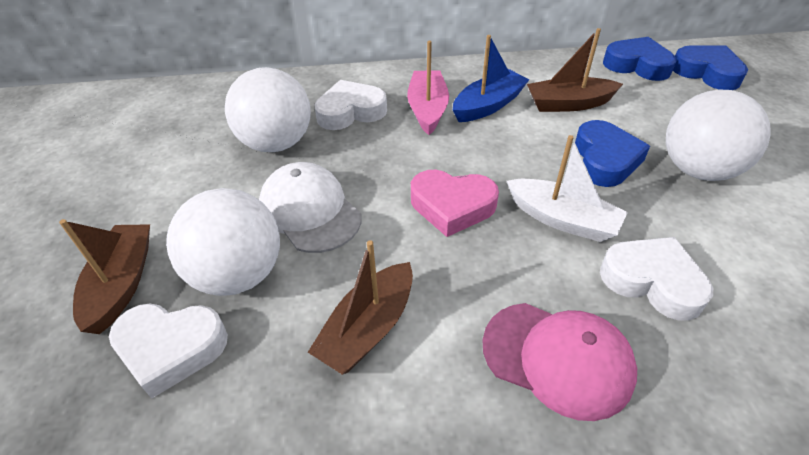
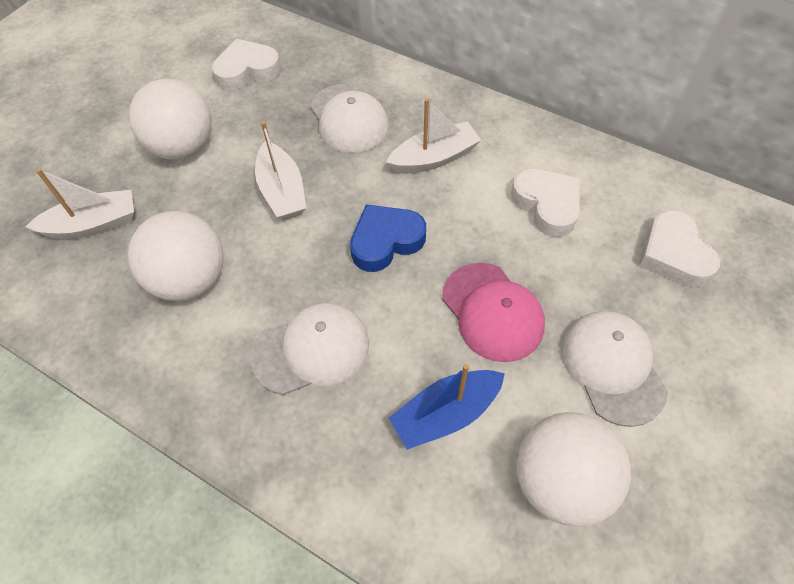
blue heart: 3 -> 1
brown boat: 3 -> 0
pink boat: 1 -> 0
pink heart: 1 -> 0
white boat: 1 -> 3
white cap: 1 -> 3

